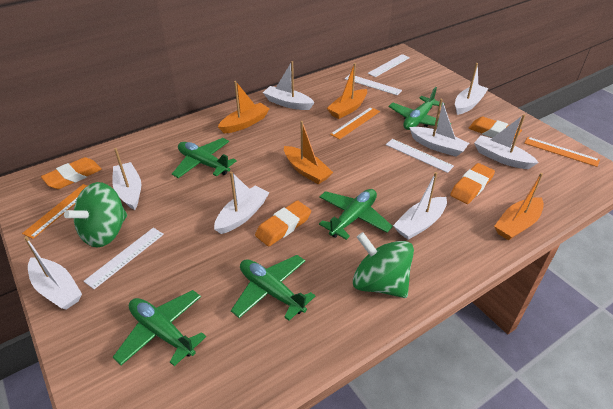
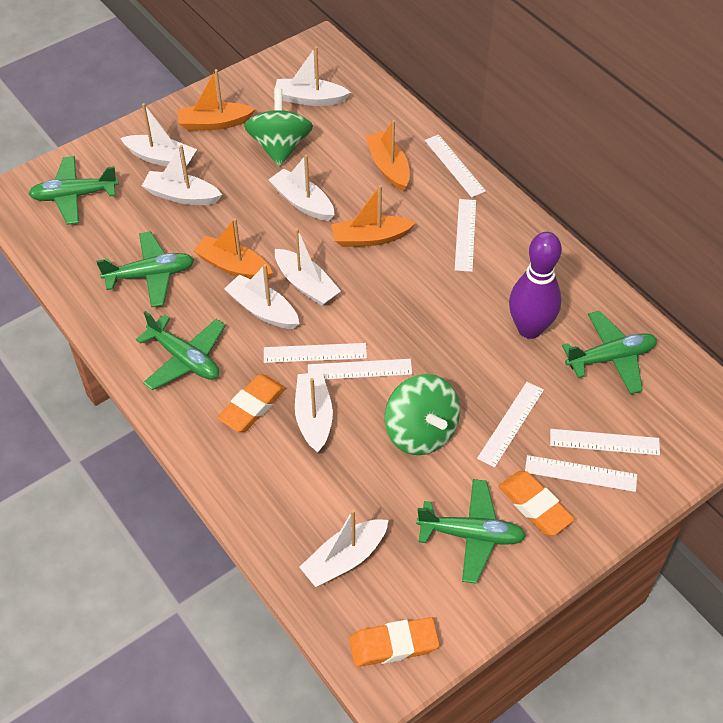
orange eraser: 4 -> 3
orange ruler: 3 -> 0
purple bowling pin: 0 -> 1
white ruler: 4 -> 7

